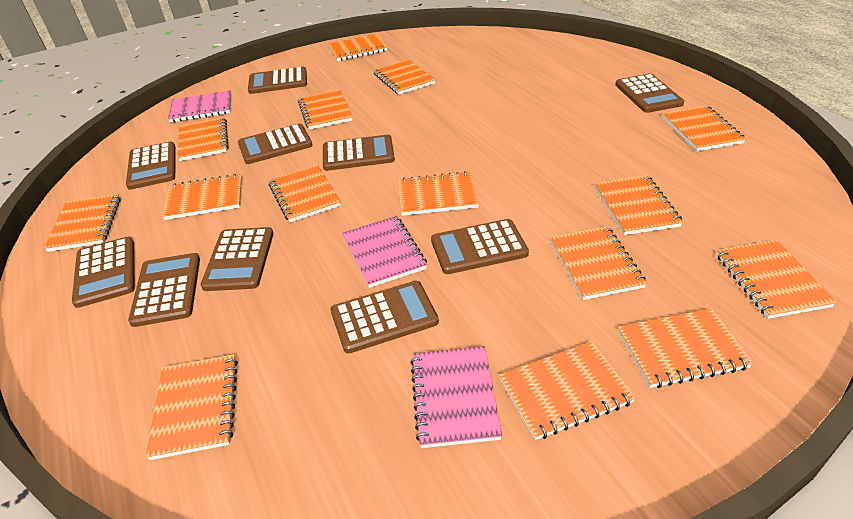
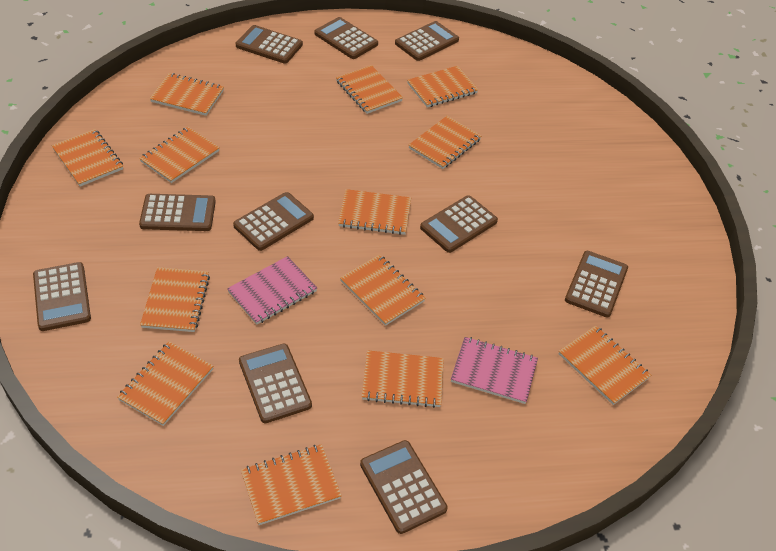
orange notebook: 15 -> 13
pink notebook: 3 -> 2

